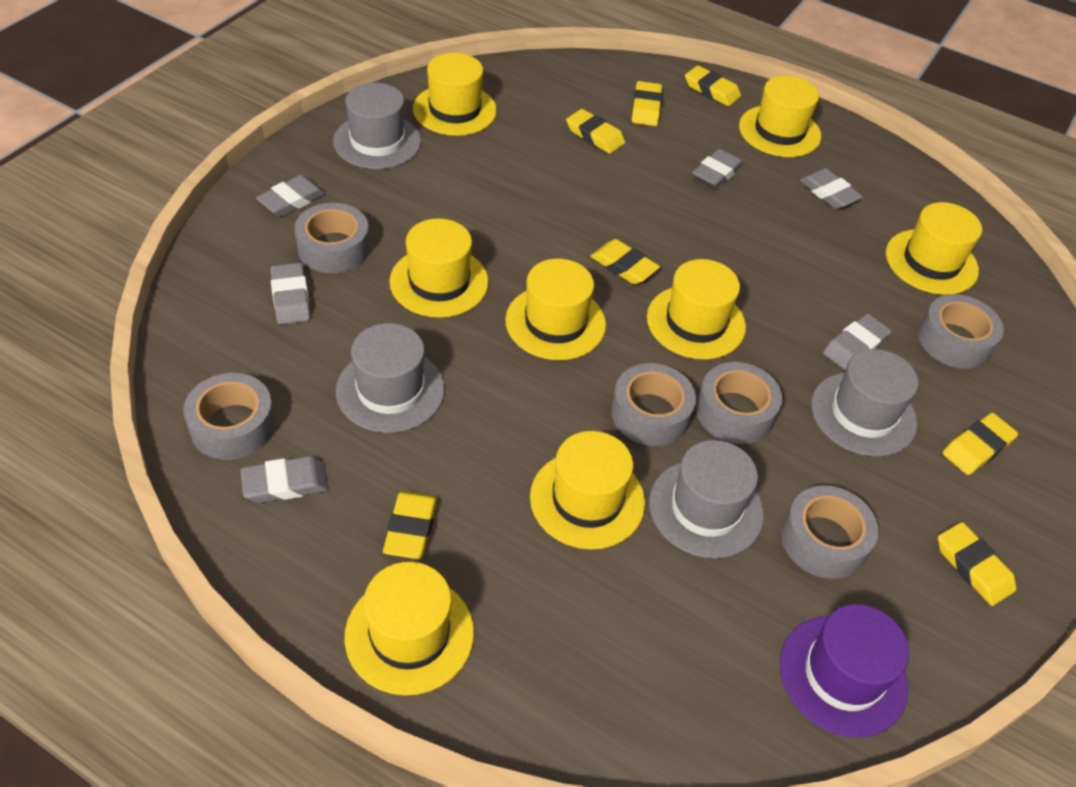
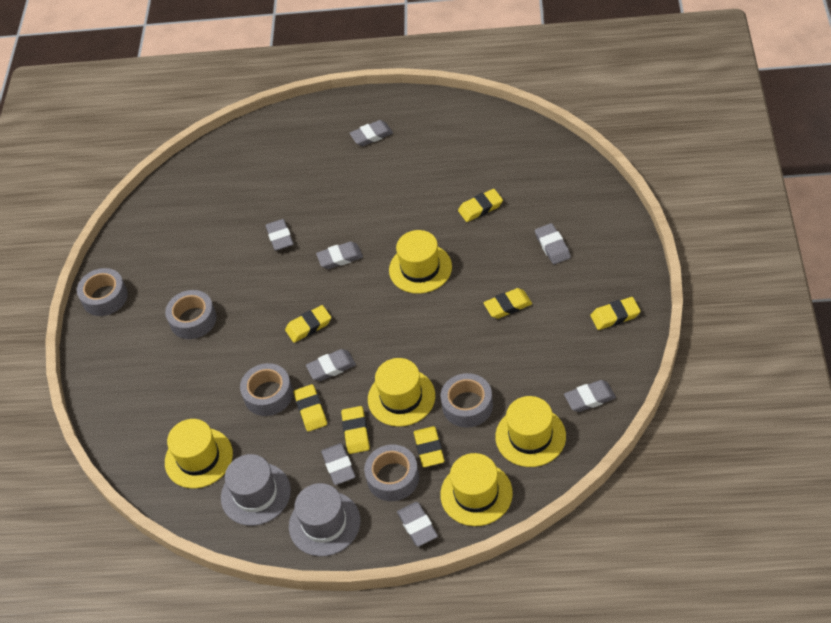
grey eraser: 6 -> 8
grey hat: 4 -> 2
grey tape: 6 -> 5
purple hat: 1 -> 0
yellow hat: 8 -> 5

